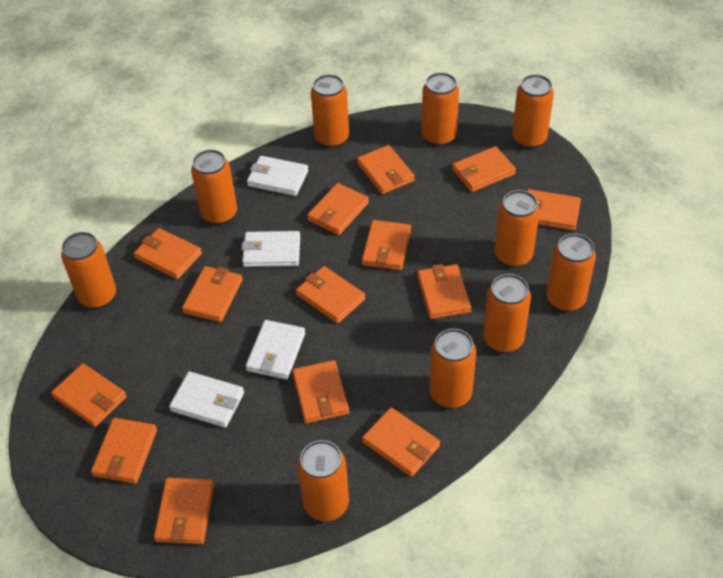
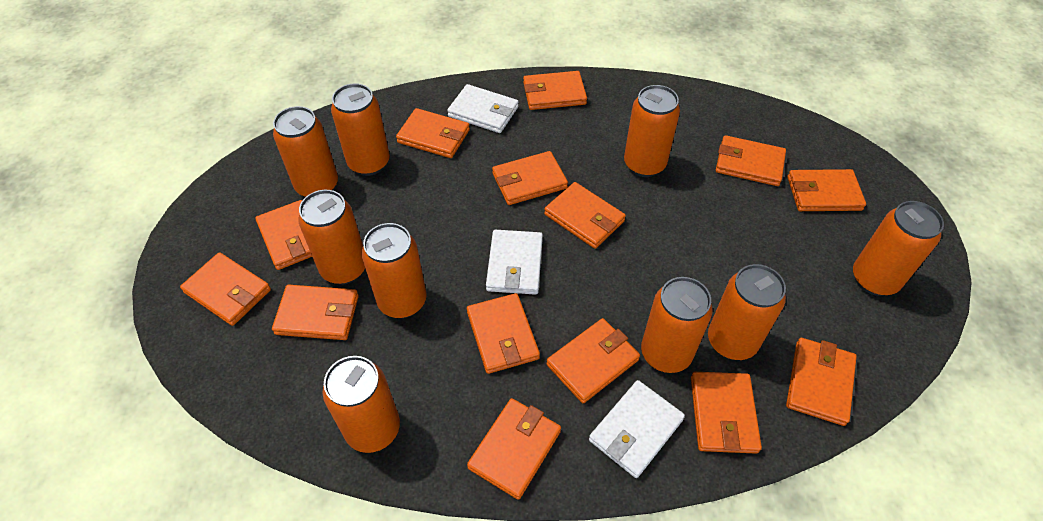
orange can: 10 -> 9
white wallet: 4 -> 3

